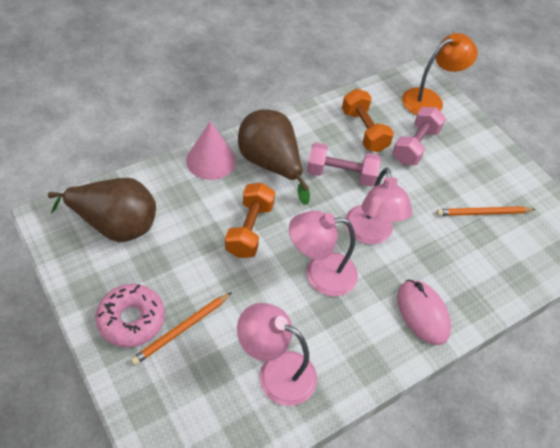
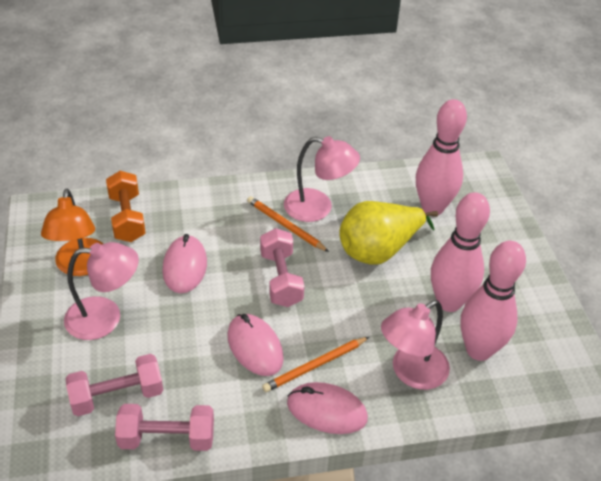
brown pear: 2 -> 0
orange dumbbell: 2 -> 1
pink bowling pin: 0 -> 3
pink cone: 1 -> 0
pink donut: 1 -> 0
pink dumbbell: 2 -> 3
pink mouse: 1 -> 3
yellow pear: 0 -> 1

